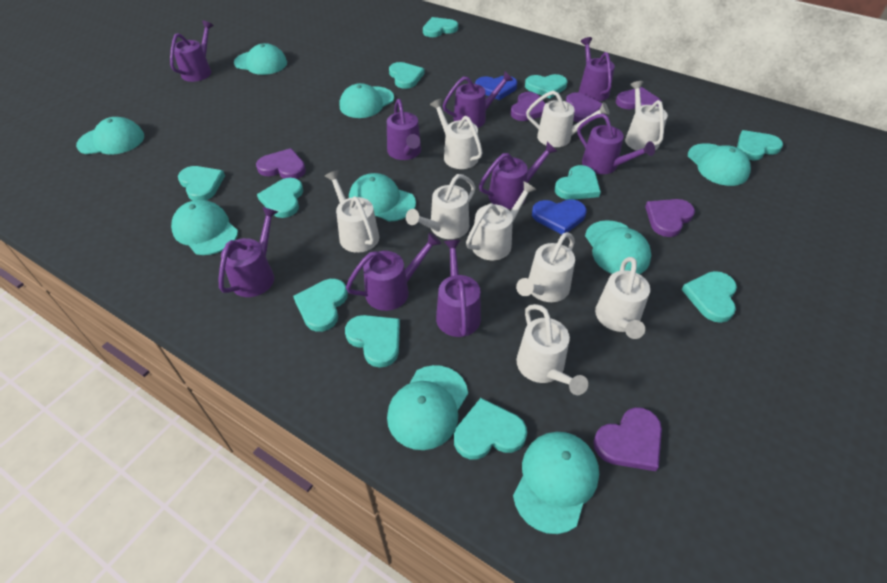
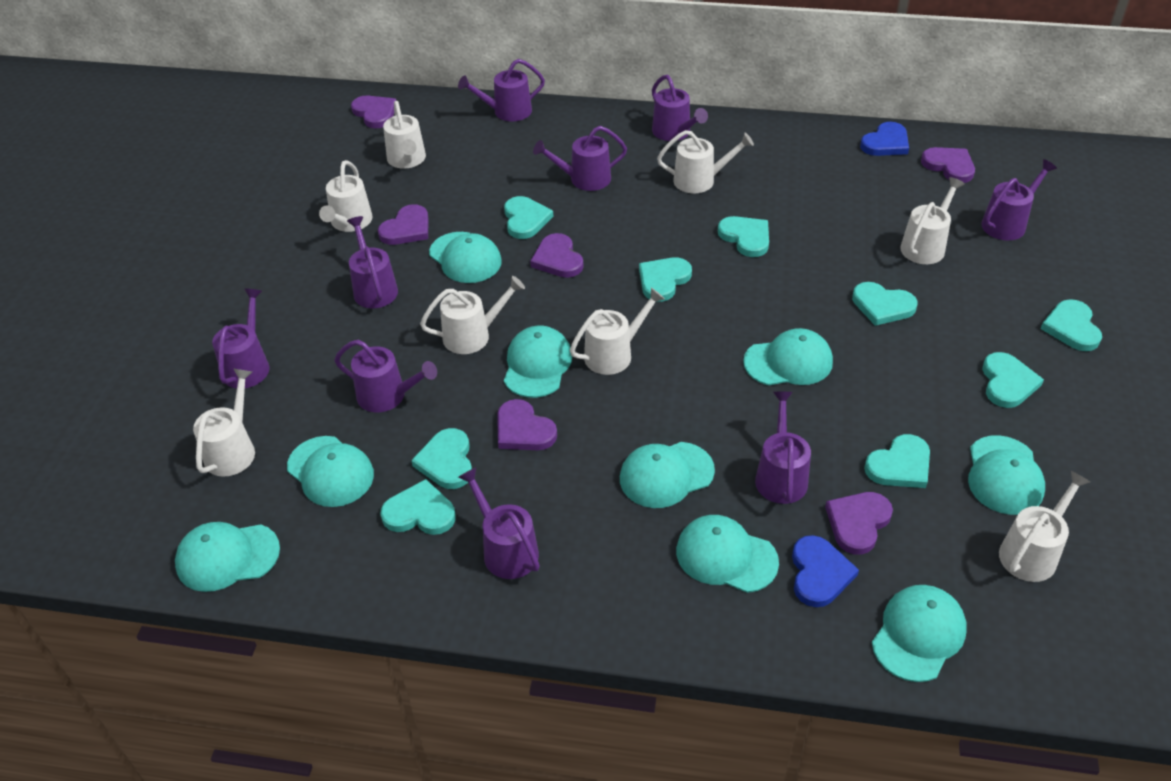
turquoise heart: 11 -> 9
white watering can: 9 -> 8

